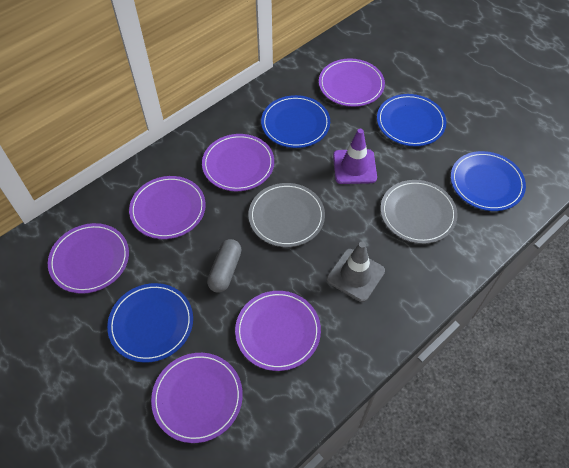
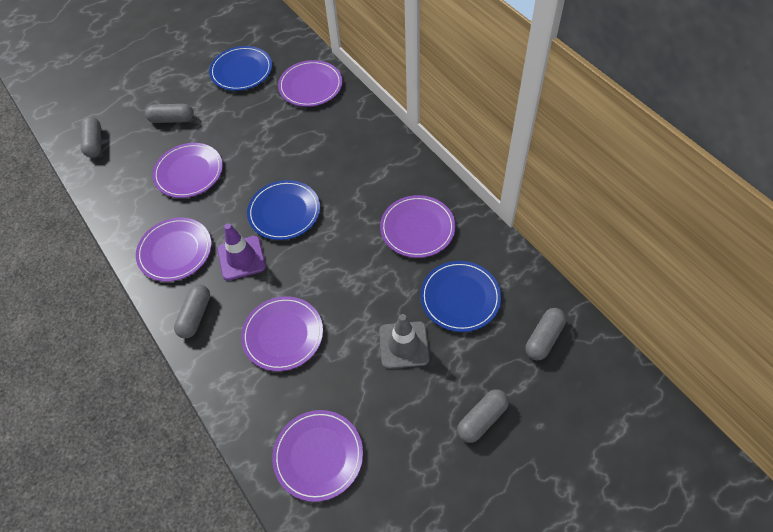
blue plate: 4 -> 3
grey capsule: 1 -> 5
grey plate: 2 -> 0

